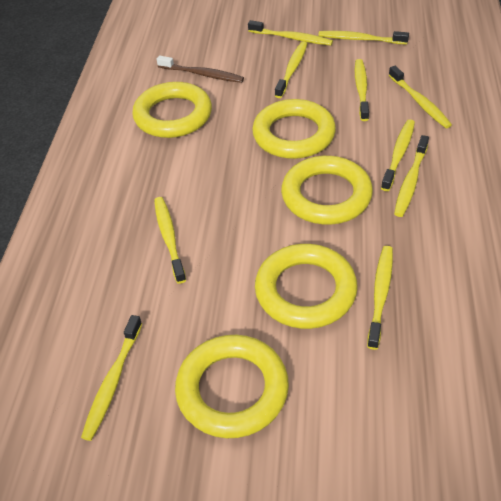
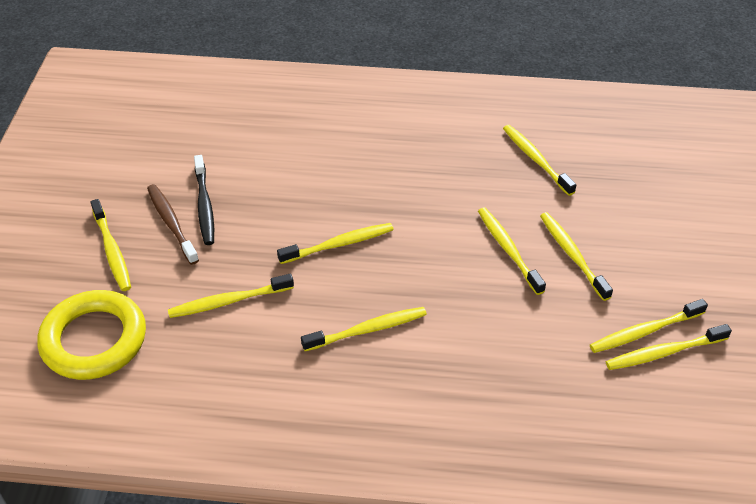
black toothbrush: 0 -> 1
yellow ring: 5 -> 1
yellow toothbrush: 10 -> 9

